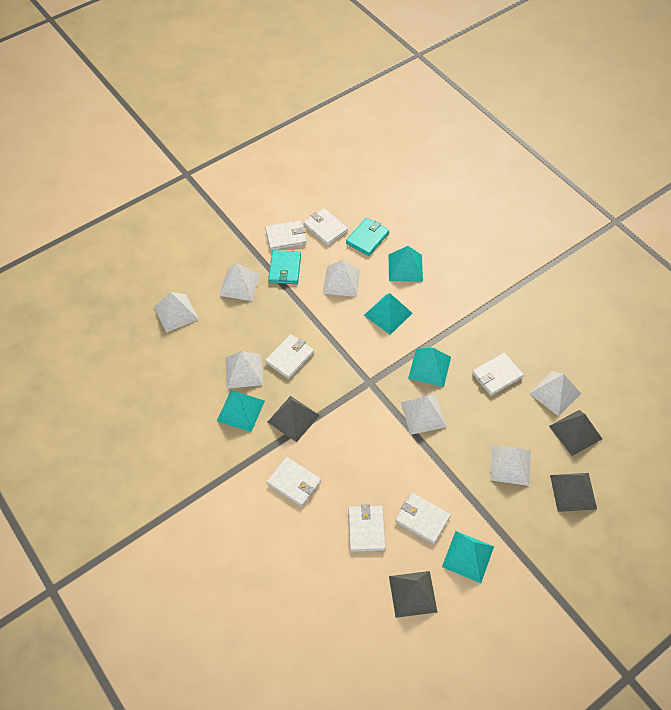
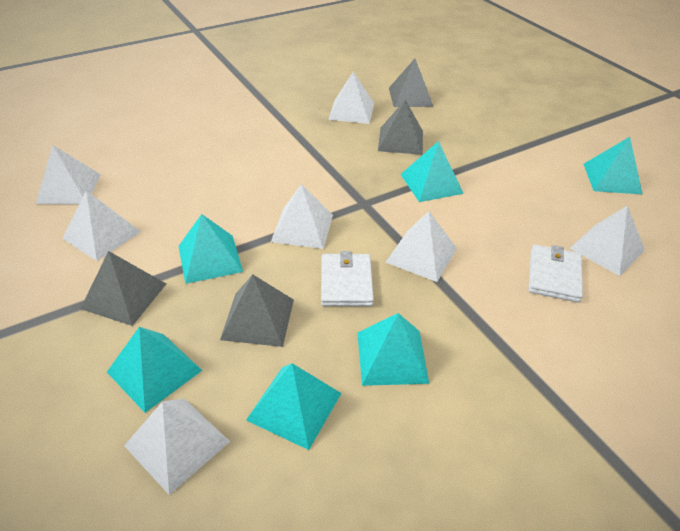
turquoise pyramid: 5 -> 6
turquoise wallet: 2 -> 0
white wallet: 7 -> 2

